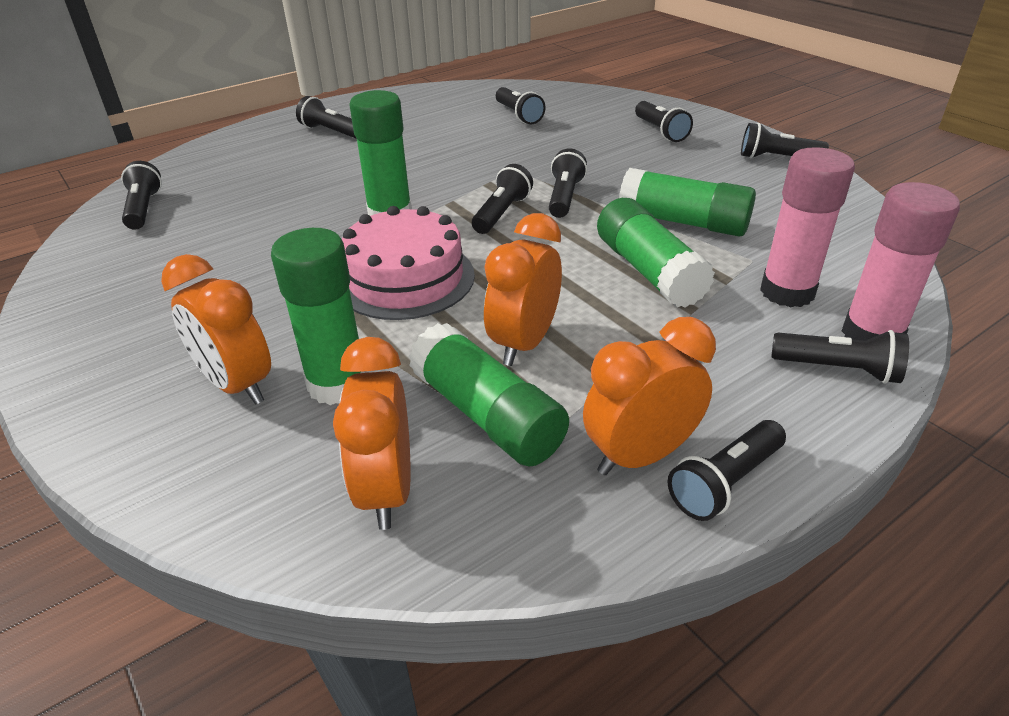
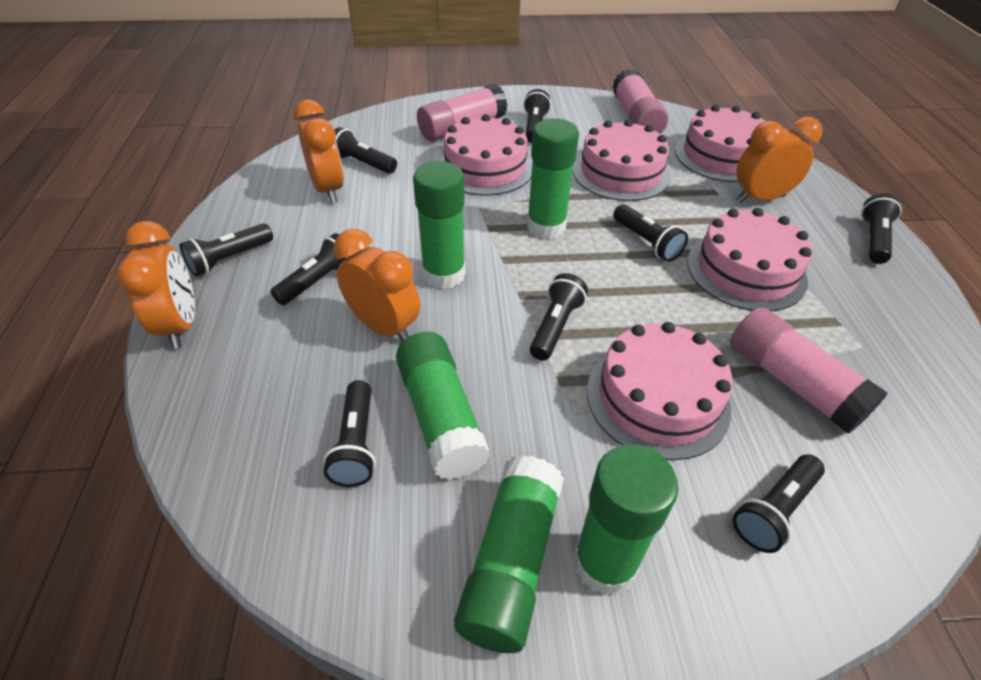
pink cake: 1 -> 5
pink glue stick: 2 -> 3

